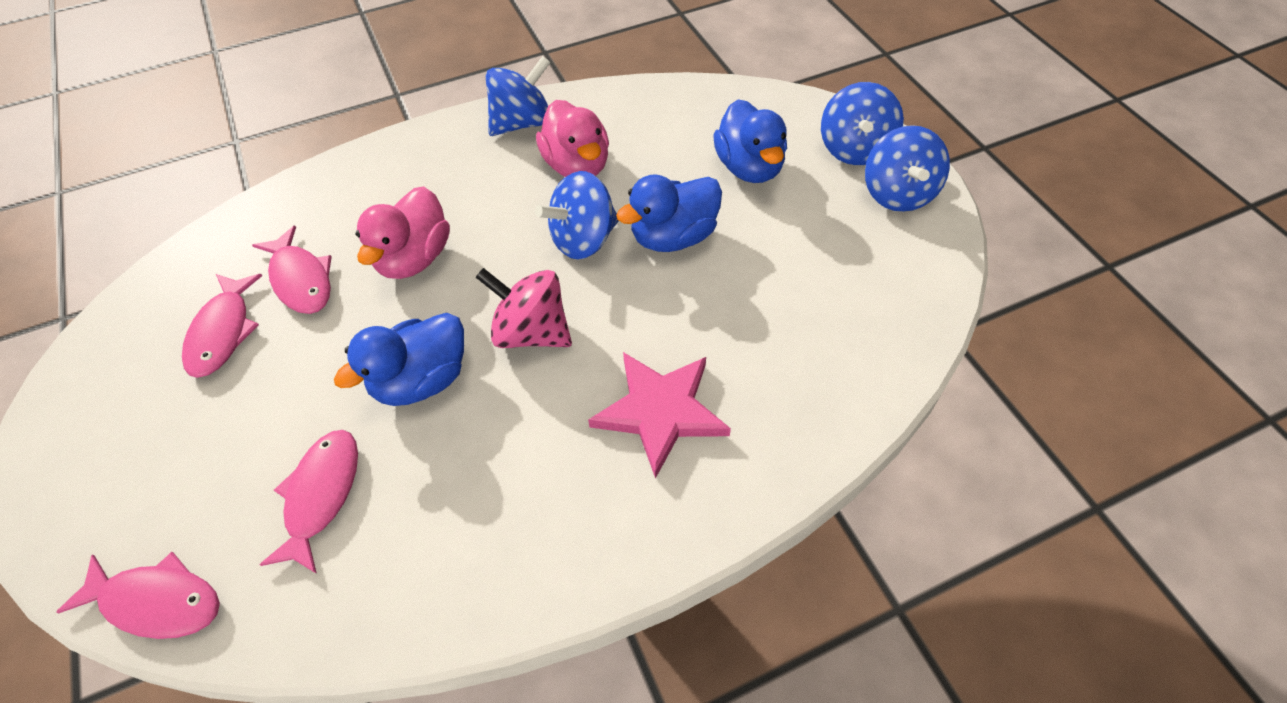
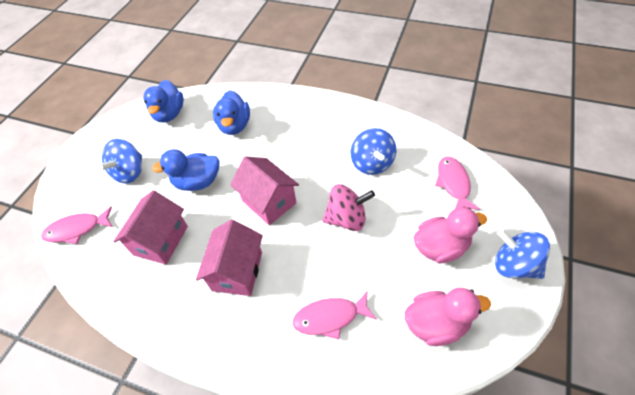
blue spinning top: 4 -> 3
pink fish: 4 -> 3
pink house: 0 -> 3
pink star: 1 -> 0

